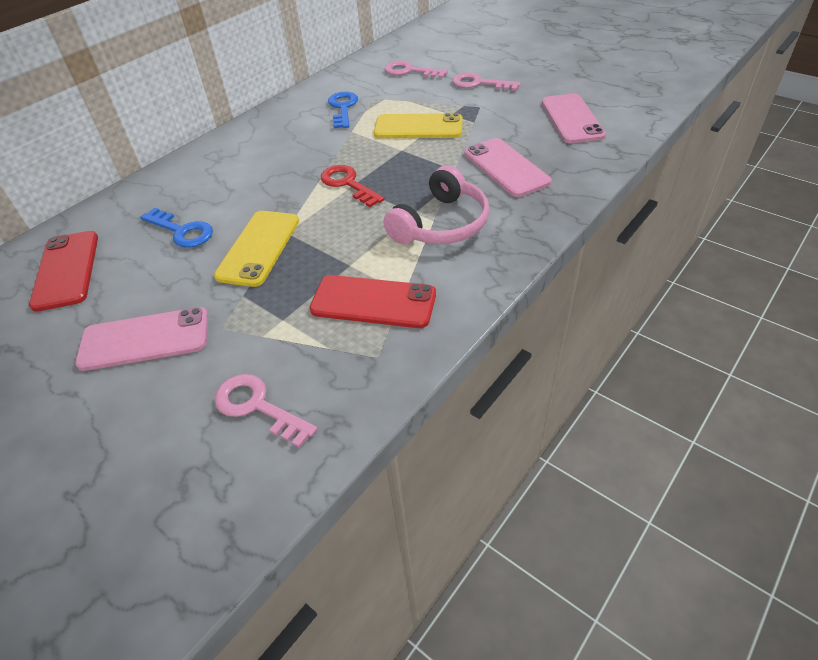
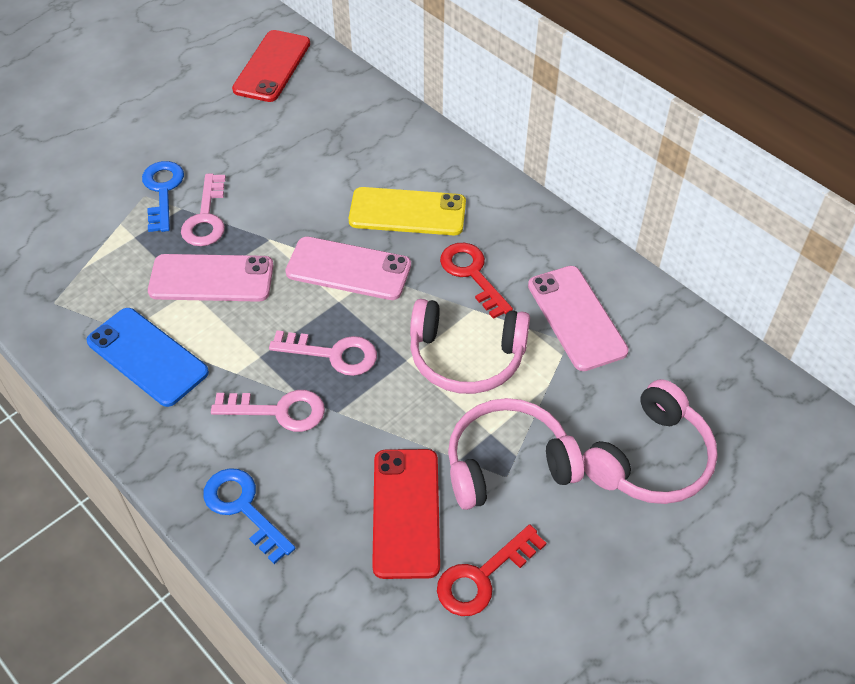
blue phone: 0 -> 1
pink headphones: 1 -> 3
red key: 1 -> 2
yellow phone: 2 -> 1

